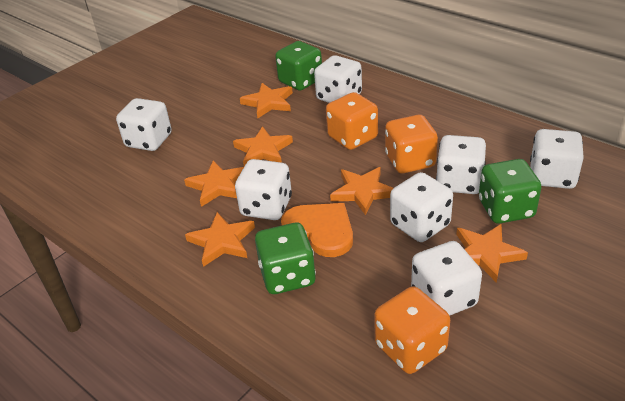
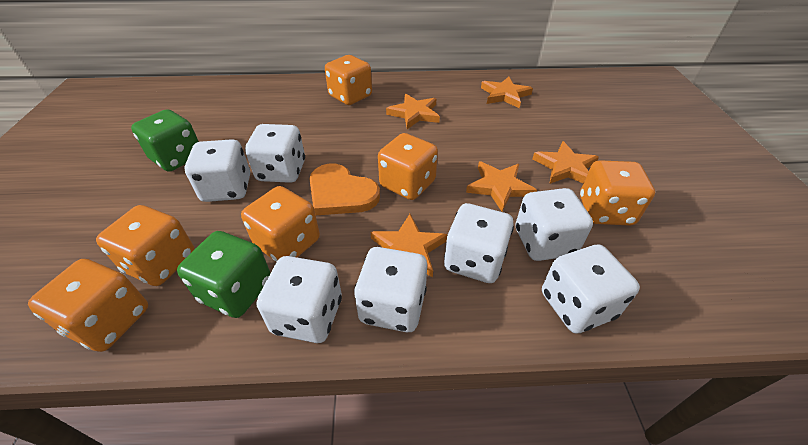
green dice: 3 -> 2
orange dice: 3 -> 6
orange star: 6 -> 5

